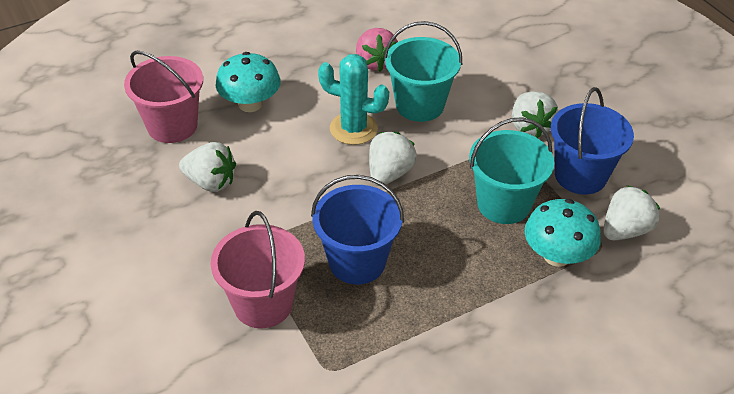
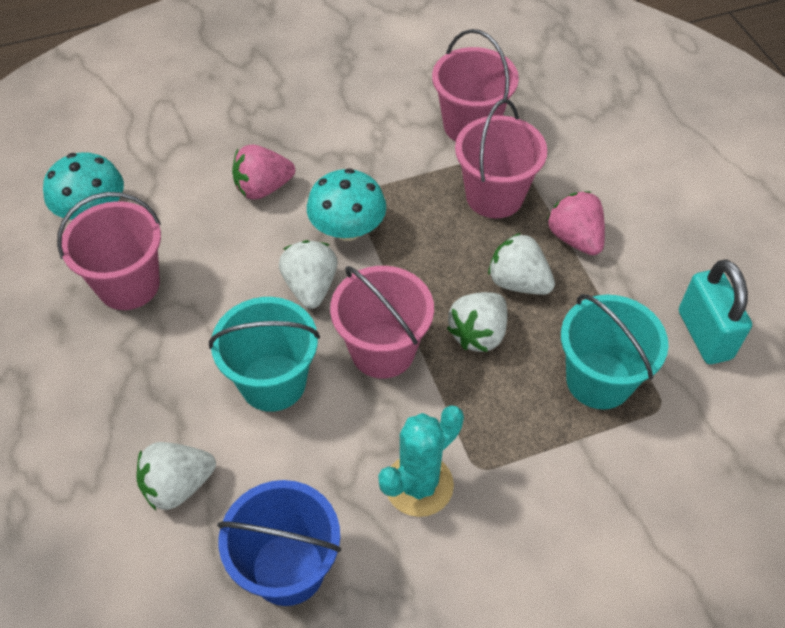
blue bucket: 2 -> 1
pink bucket: 2 -> 4
pink strawberry: 1 -> 2
turquoise padlock: 0 -> 1

